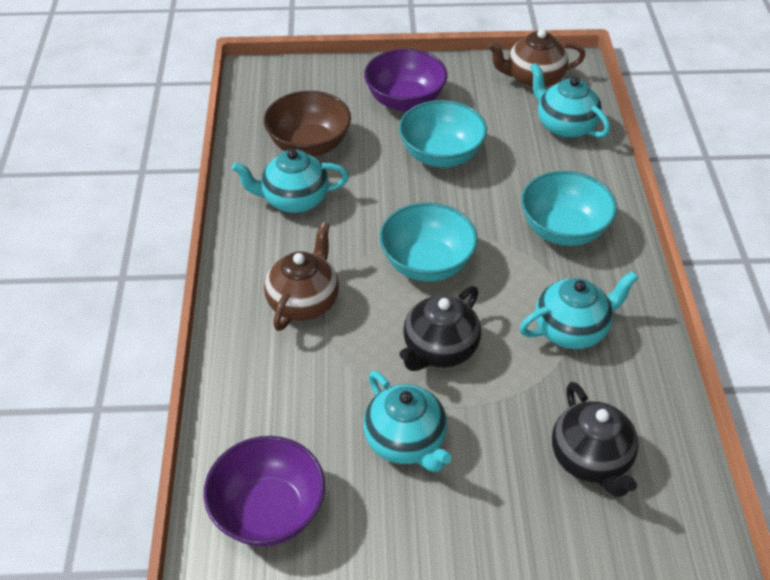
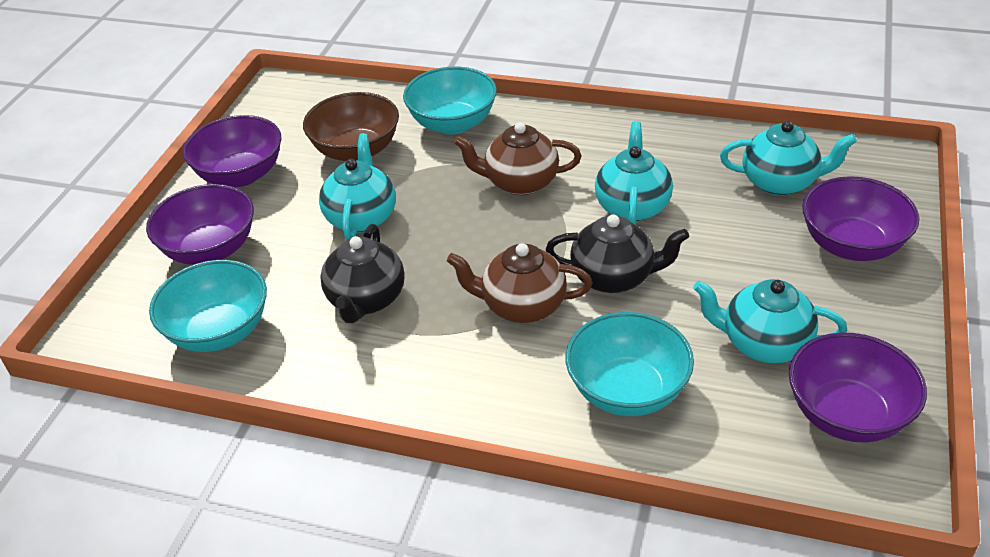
purple bowl: 2 -> 4

